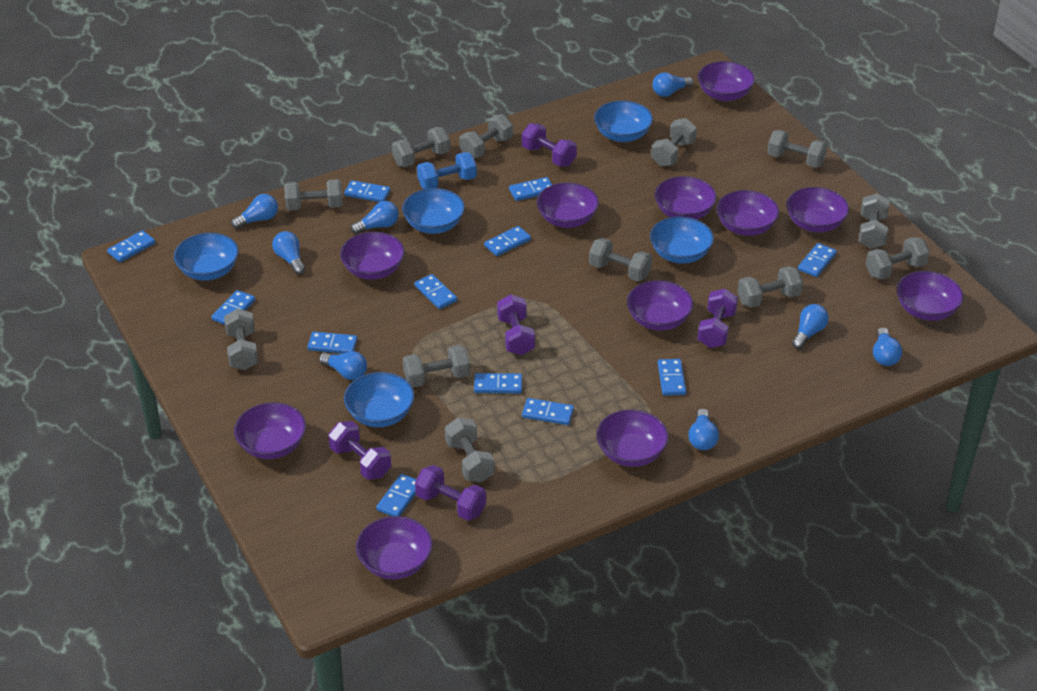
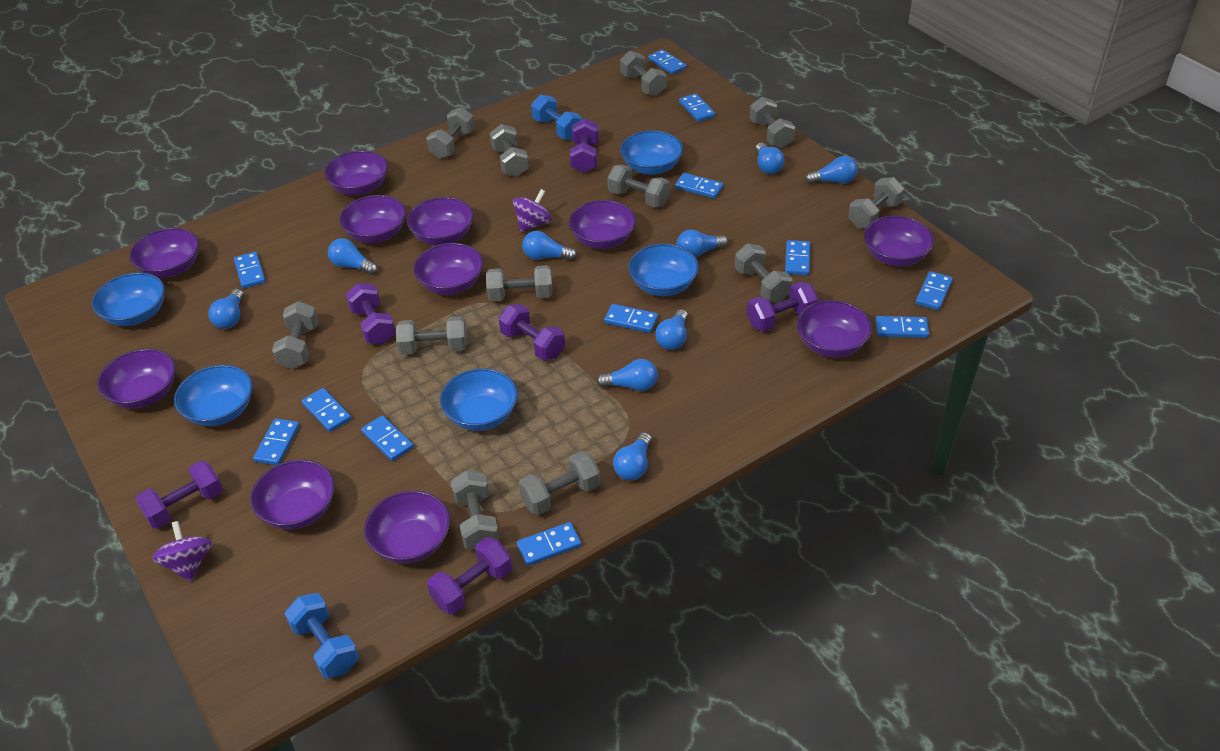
blue dumbbell: 1 -> 2
blue light bulb: 8 -> 9
purple dumbbell: 5 -> 6
purple spinning top: 0 -> 2

